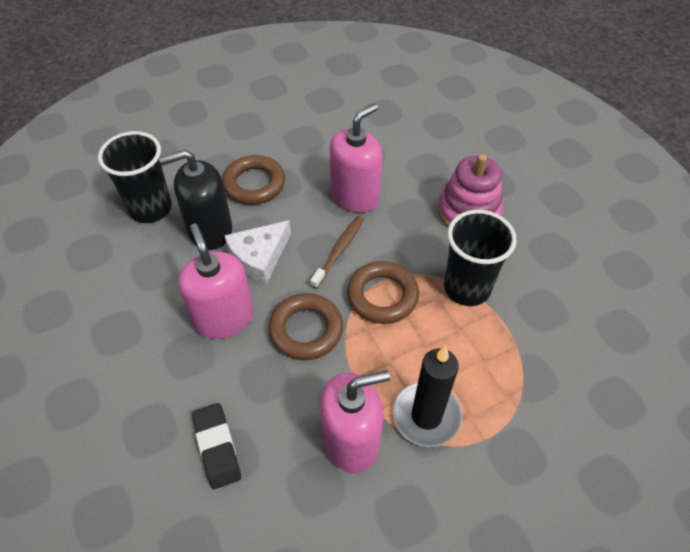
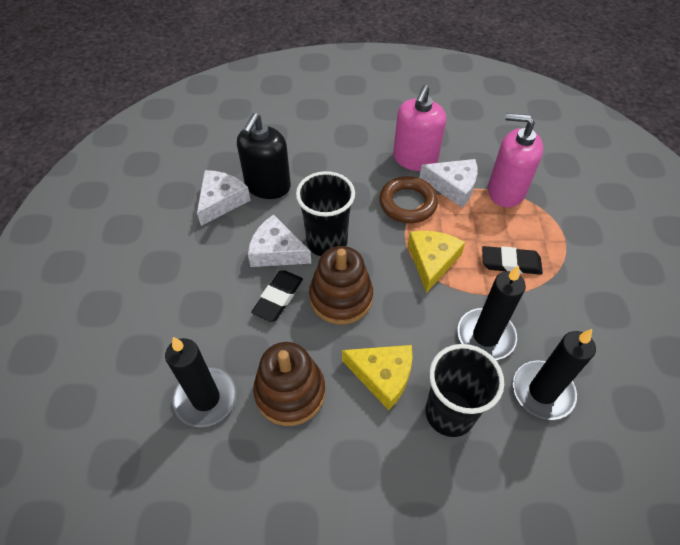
black candle: 1 -> 3
black eraser: 1 -> 2
brown ring: 3 -> 1
brown stacking toy: 0 -> 2
brown toothbrush: 1 -> 0
pink soap dispenser: 3 -> 2
pink stacking toy: 1 -> 0
white cheese: 1 -> 3
yellow cheese: 0 -> 2

